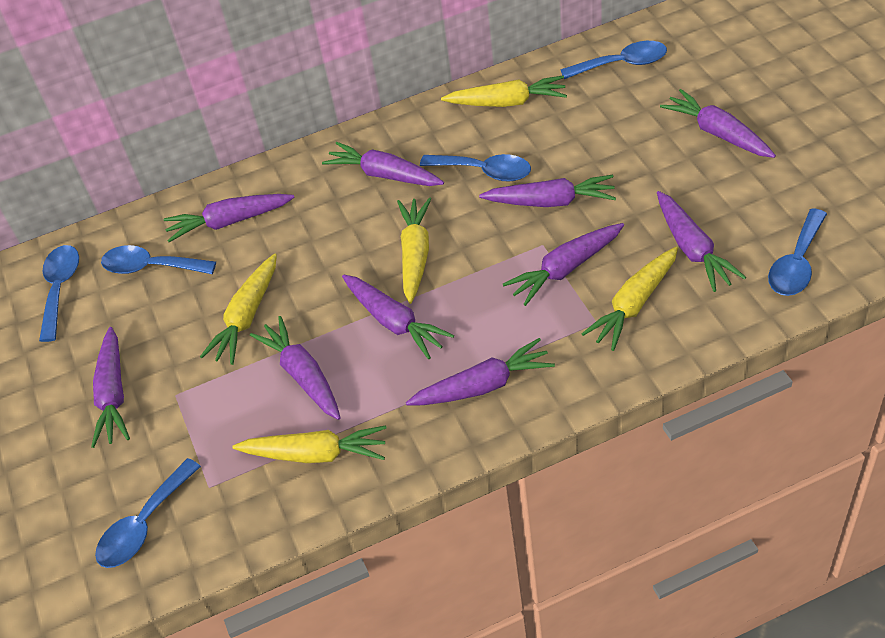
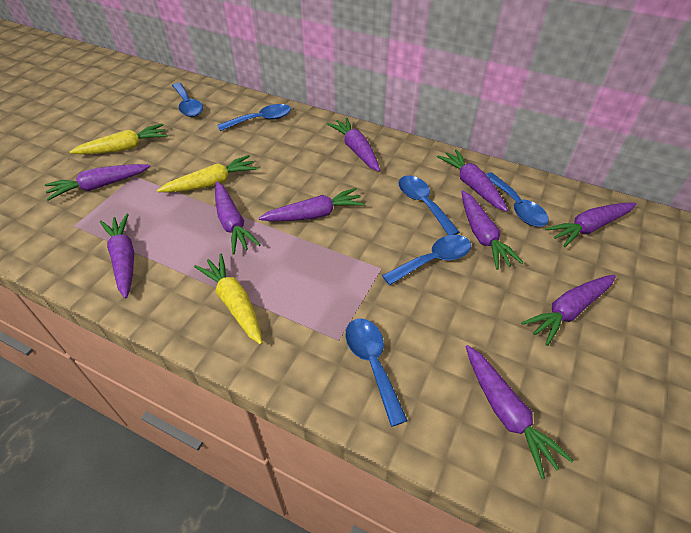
yellow carrot: 5 -> 3

